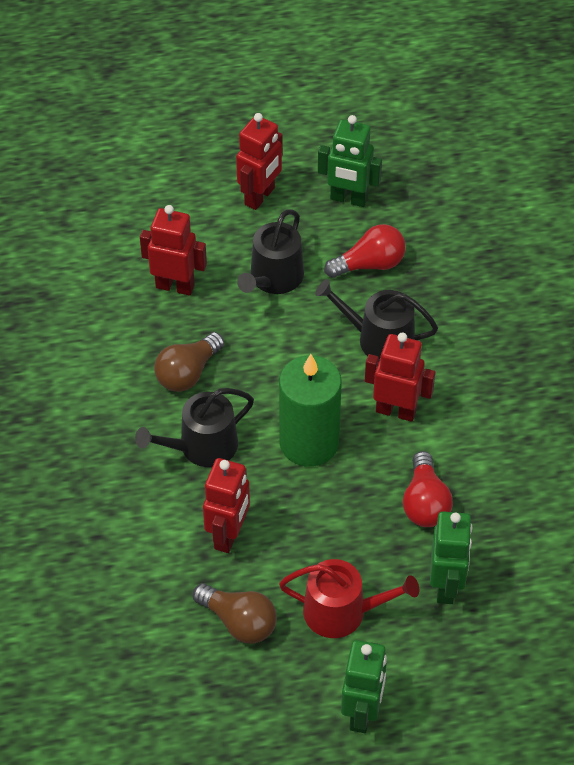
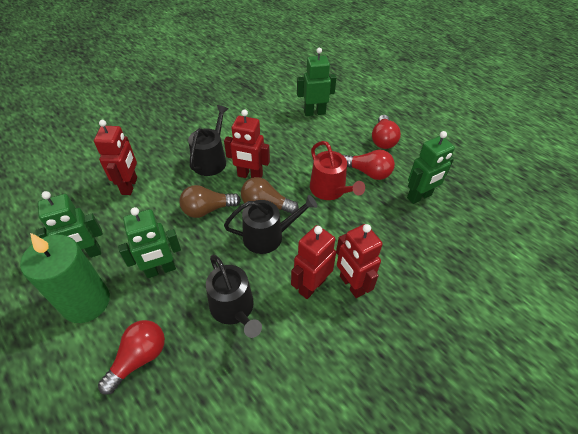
green robot: 3 -> 4
red light bulb: 2 -> 3

